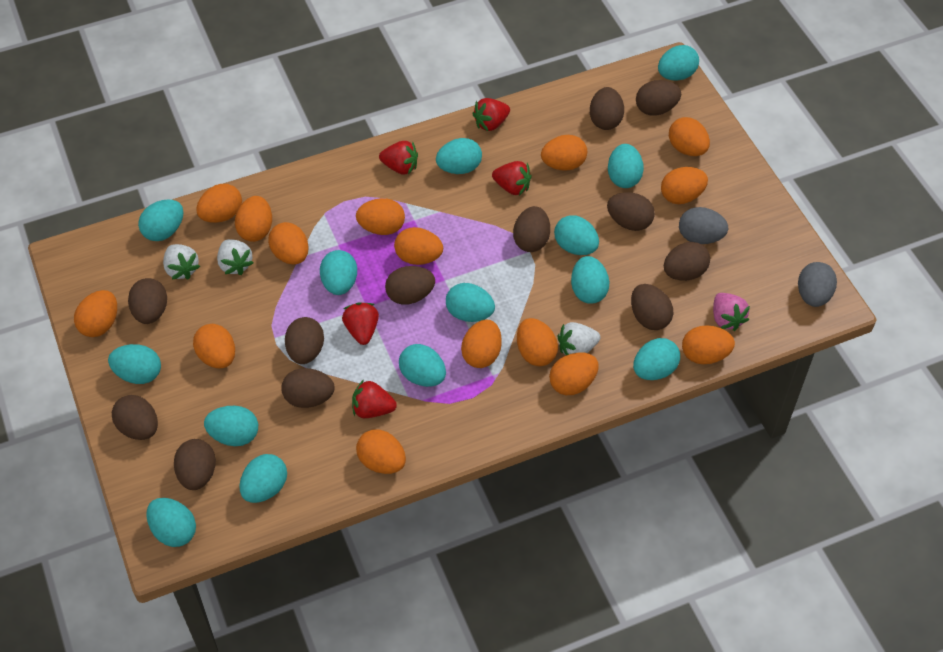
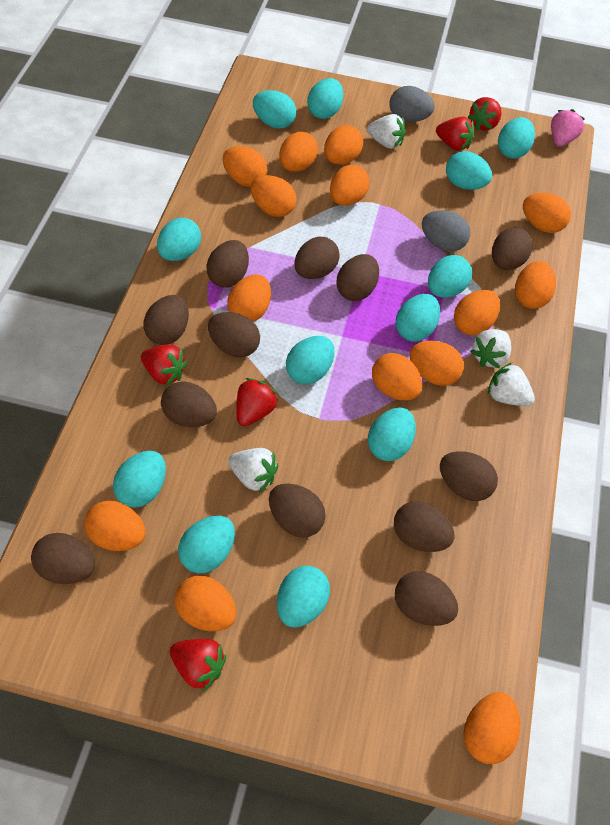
orange egg: 15 -> 14
turquoise egg: 14 -> 12
white strawberry: 3 -> 4

